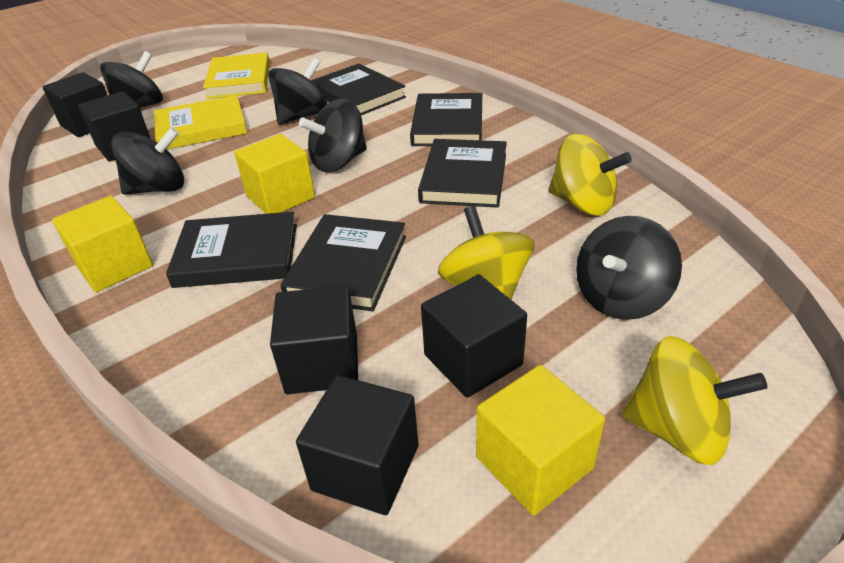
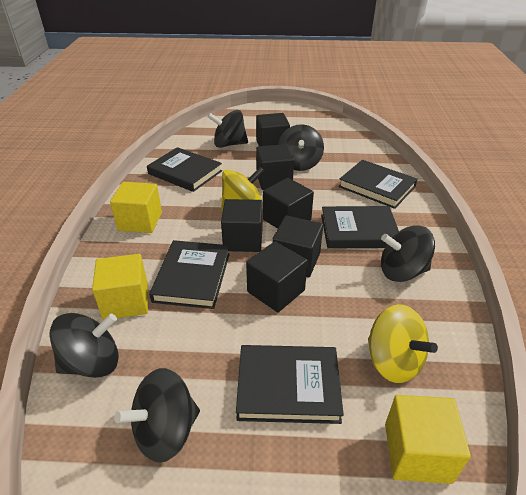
black cube: 5 -> 6
yellow book: 2 -> 0
yellow spinning top: 3 -> 2

